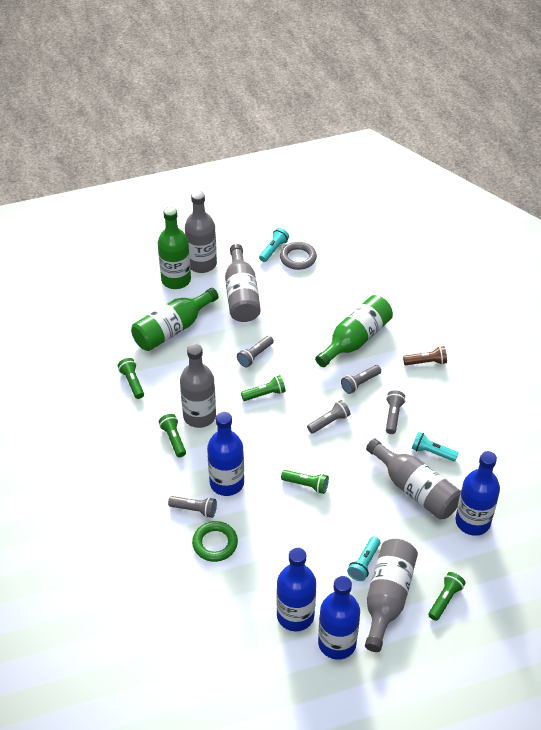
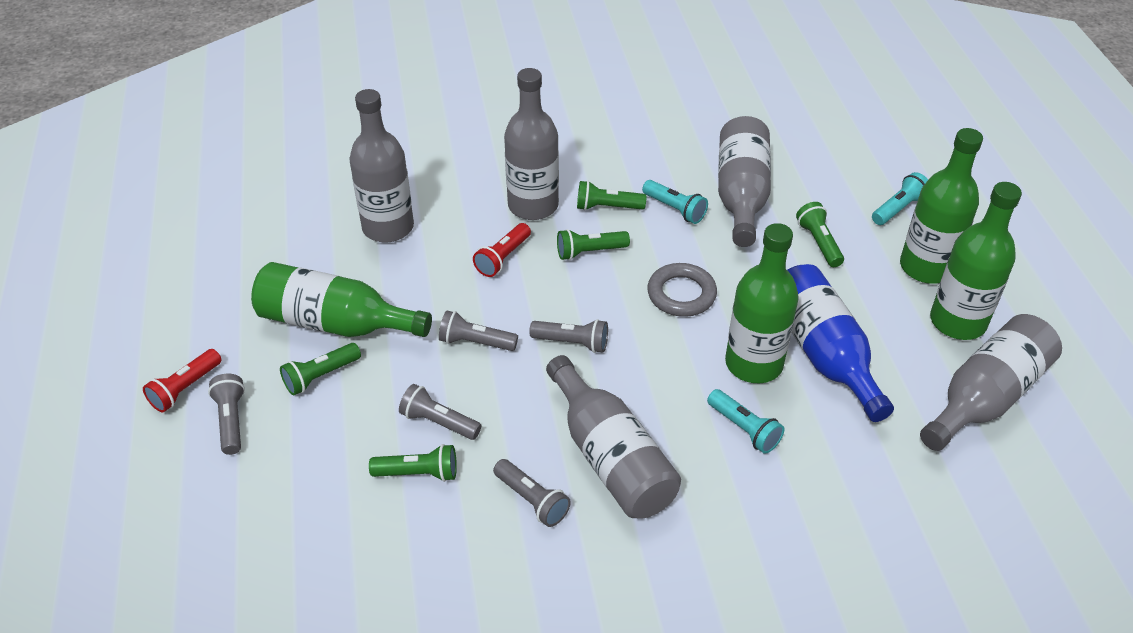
blue bottle: 4 -> 1
brown flashlight: 1 -> 0
green bottle: 3 -> 4
green ring: 1 -> 0
red flashlight: 0 -> 2

